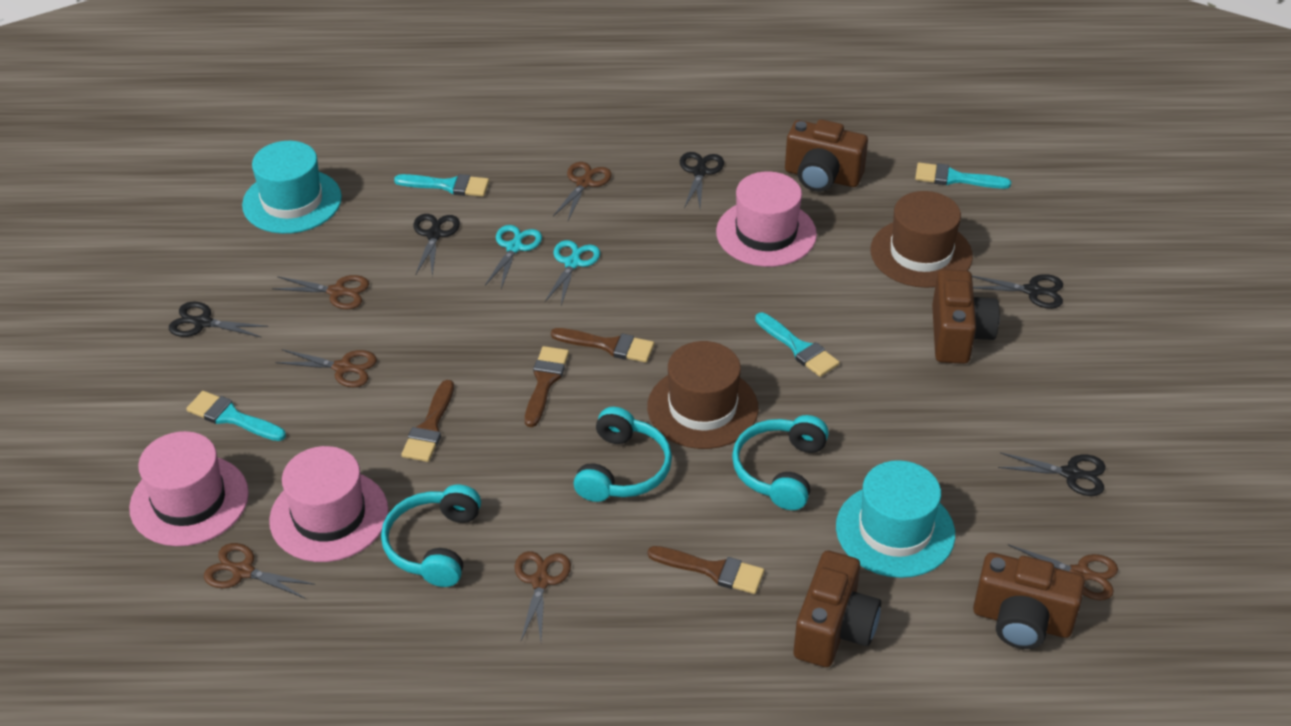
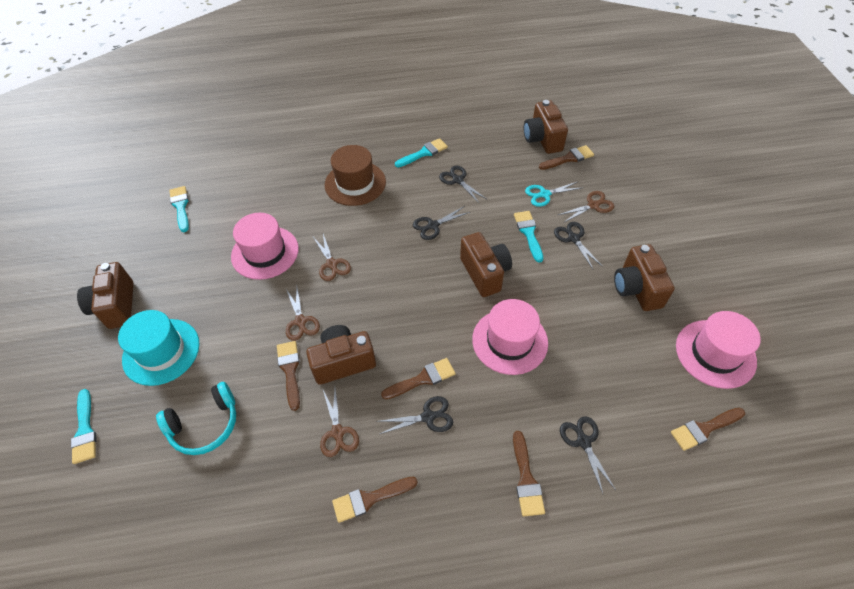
brown brush: 4 -> 6
brown camera: 4 -> 5
brown hat: 2 -> 1
brown scissors: 6 -> 4
turquoise hat: 2 -> 1
turquoise headphones: 3 -> 1
turquoise scissors: 2 -> 1

